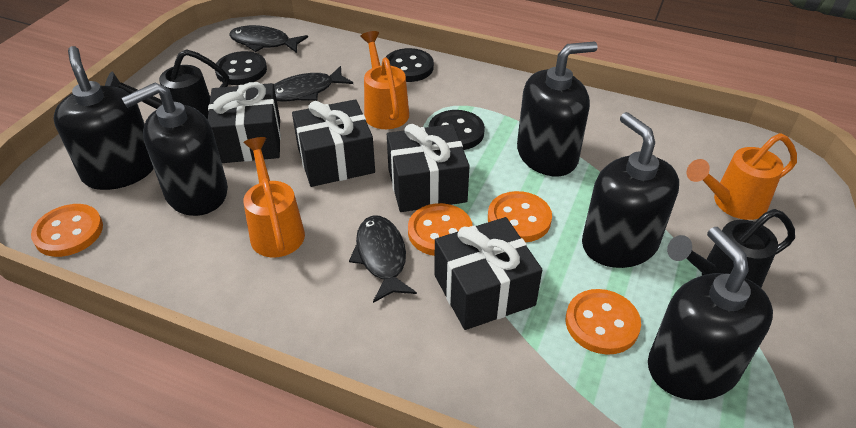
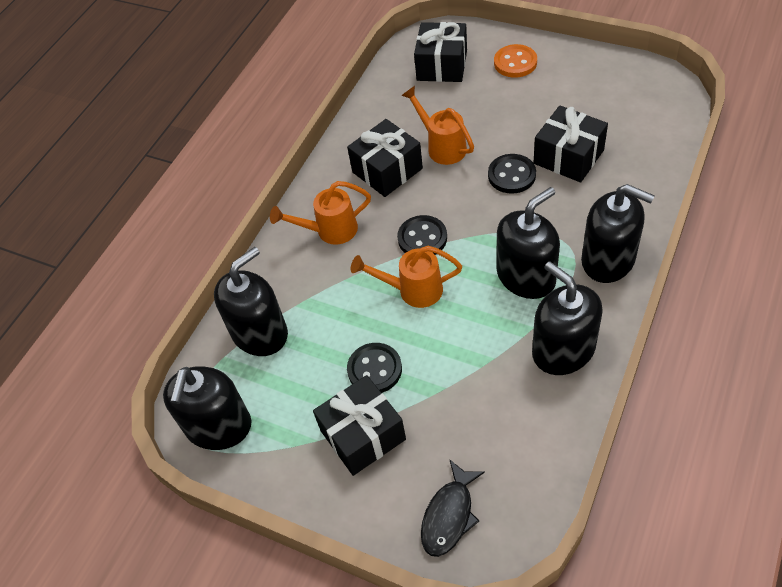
black fish: 3 -> 1
black watering can: 2 -> 0
orange button: 4 -> 1

